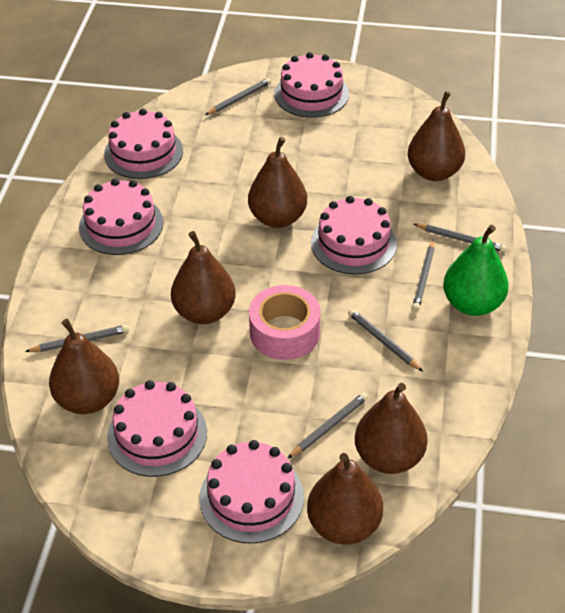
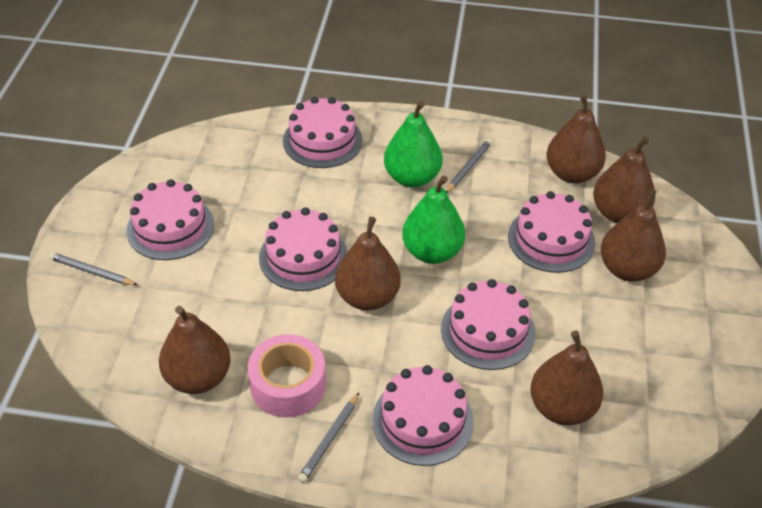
green pear: 1 -> 2
grey pencil: 6 -> 3

